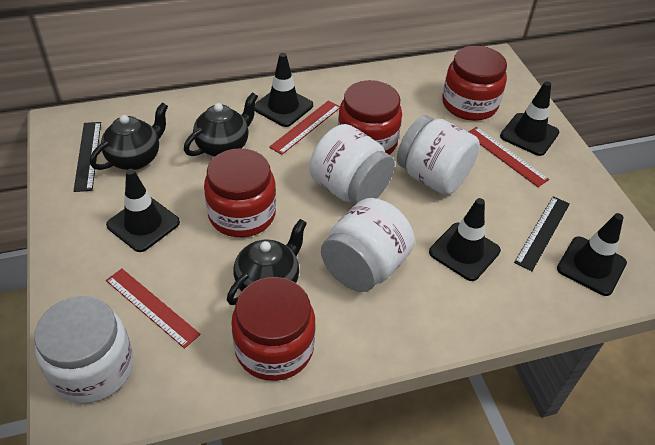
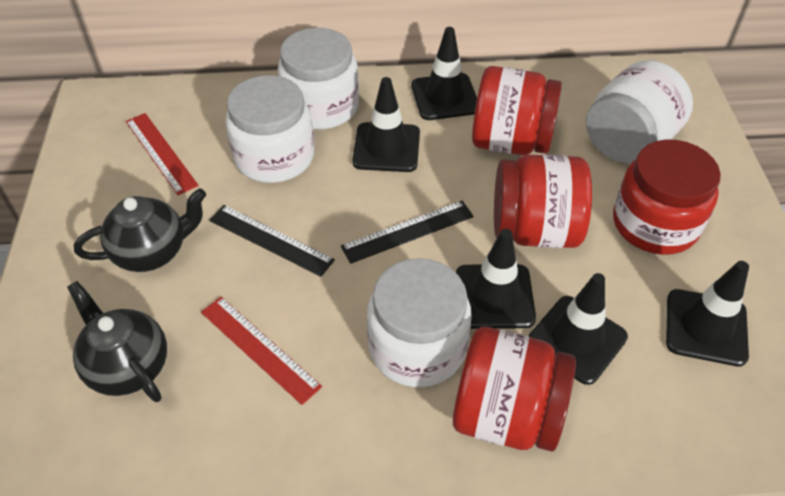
black teapot: 3 -> 2
red ruler: 3 -> 2

